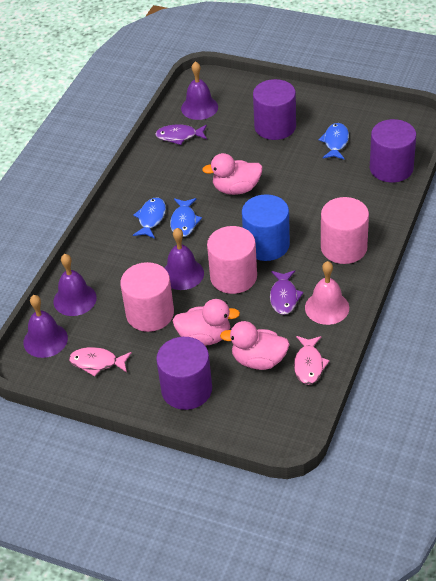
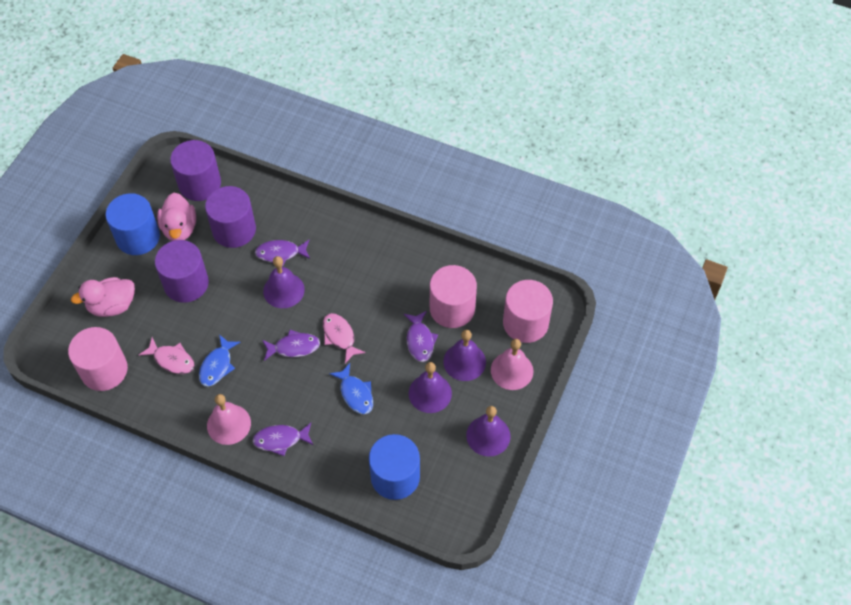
blue cylinder: 1 -> 2
blue fish: 3 -> 2
pink bell: 1 -> 2
pink duck: 3 -> 2
purple fish: 2 -> 4

